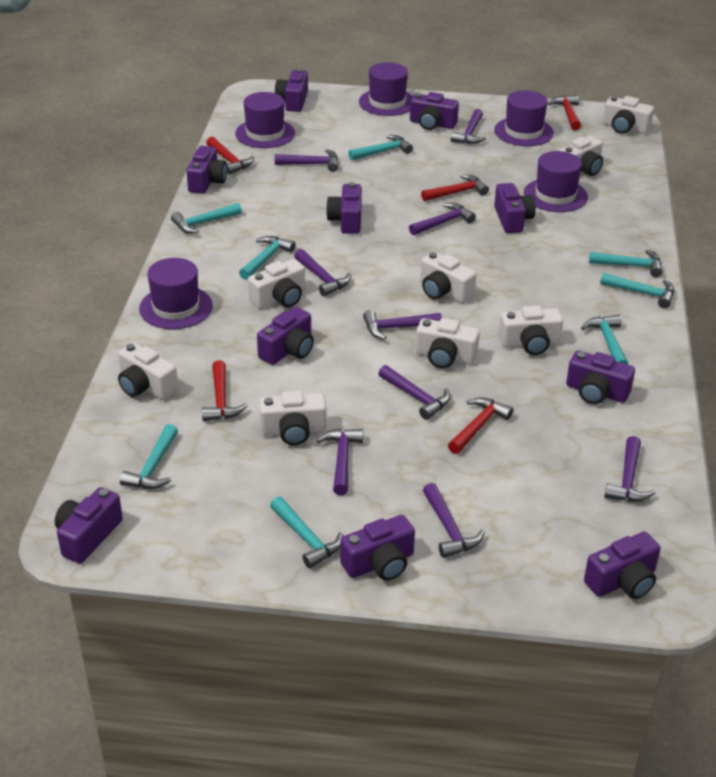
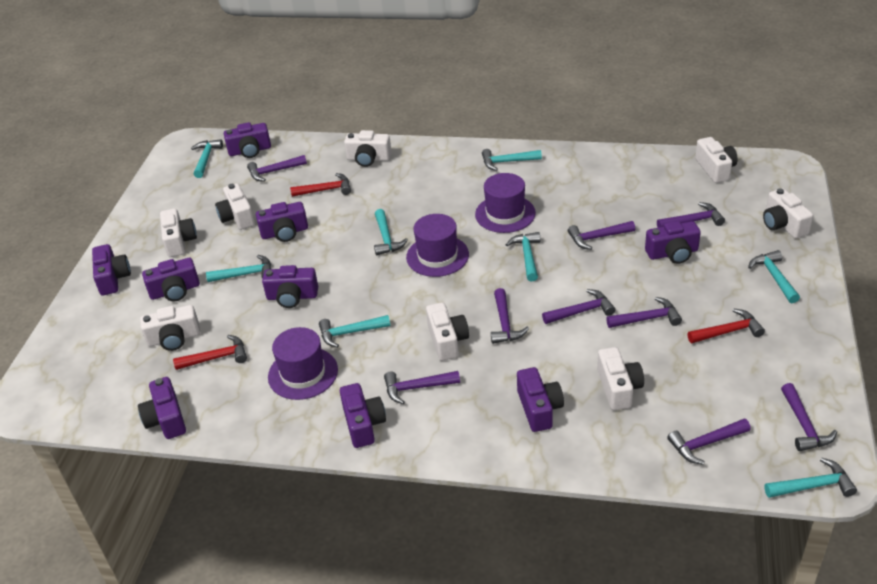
purple camera: 10 -> 9
purple hat: 5 -> 3
red hammer: 5 -> 3

